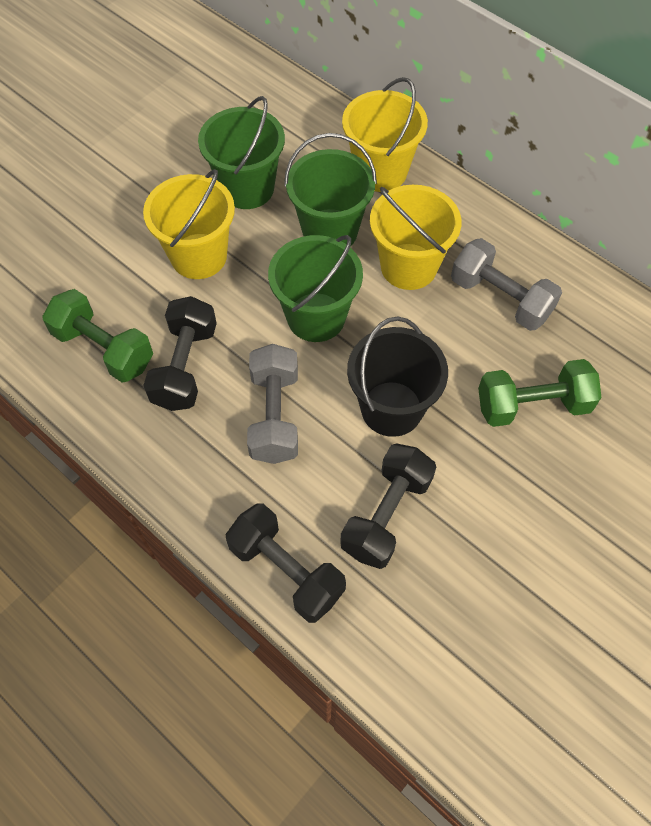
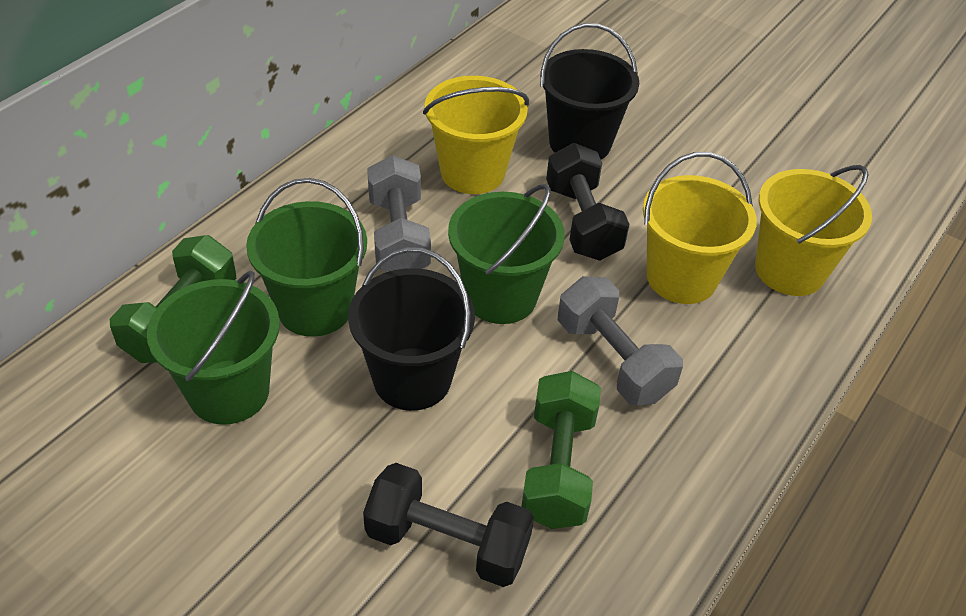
black bucket: 1 -> 2
black dumbbell: 3 -> 2

